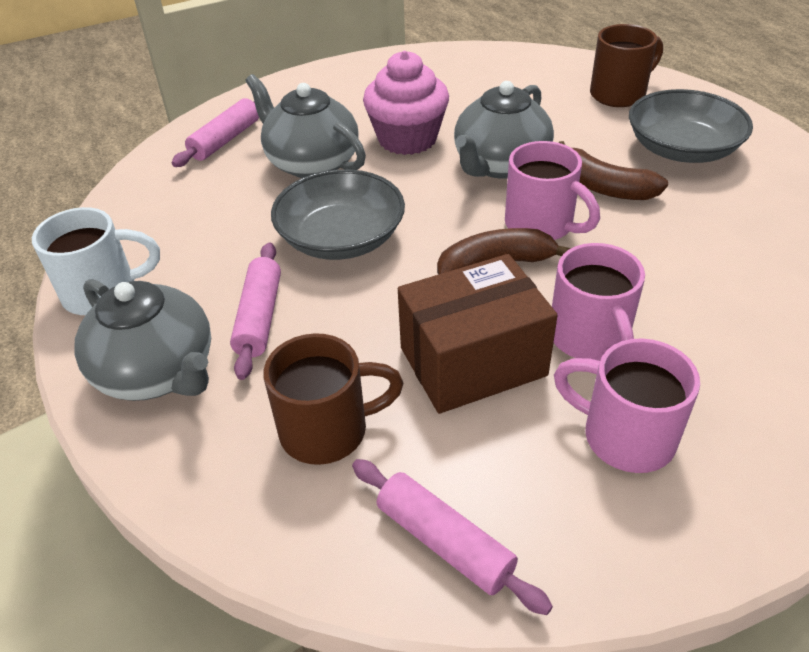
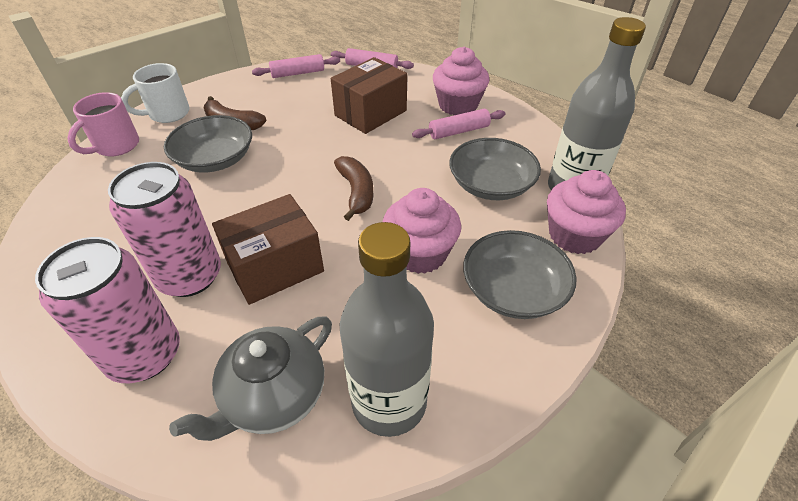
brown box: 1 -> 2
brown mug: 2 -> 0
grey bottle: 0 -> 2
grey bowl: 2 -> 3
grey teapot: 3 -> 1
pink can: 0 -> 2
pink cupcake: 1 -> 3
pink mug: 3 -> 1

